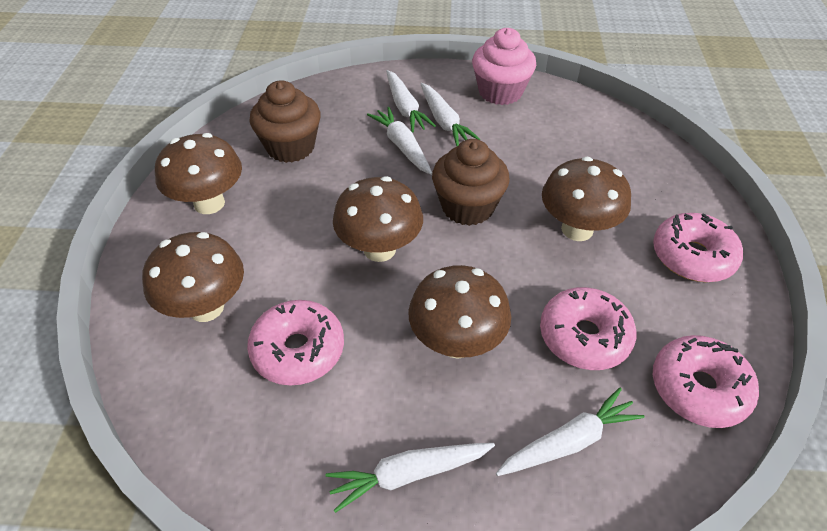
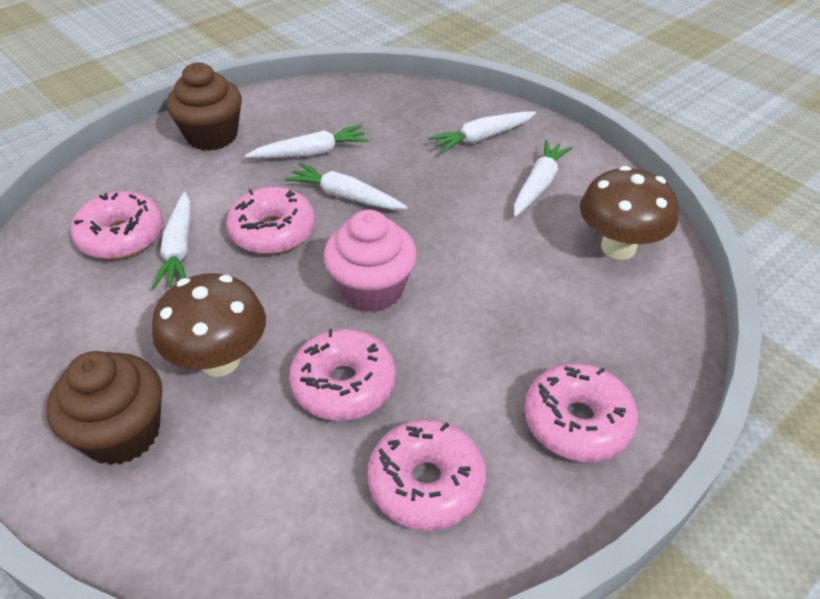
brown mushroom: 5 -> 2
pink donut: 4 -> 5

